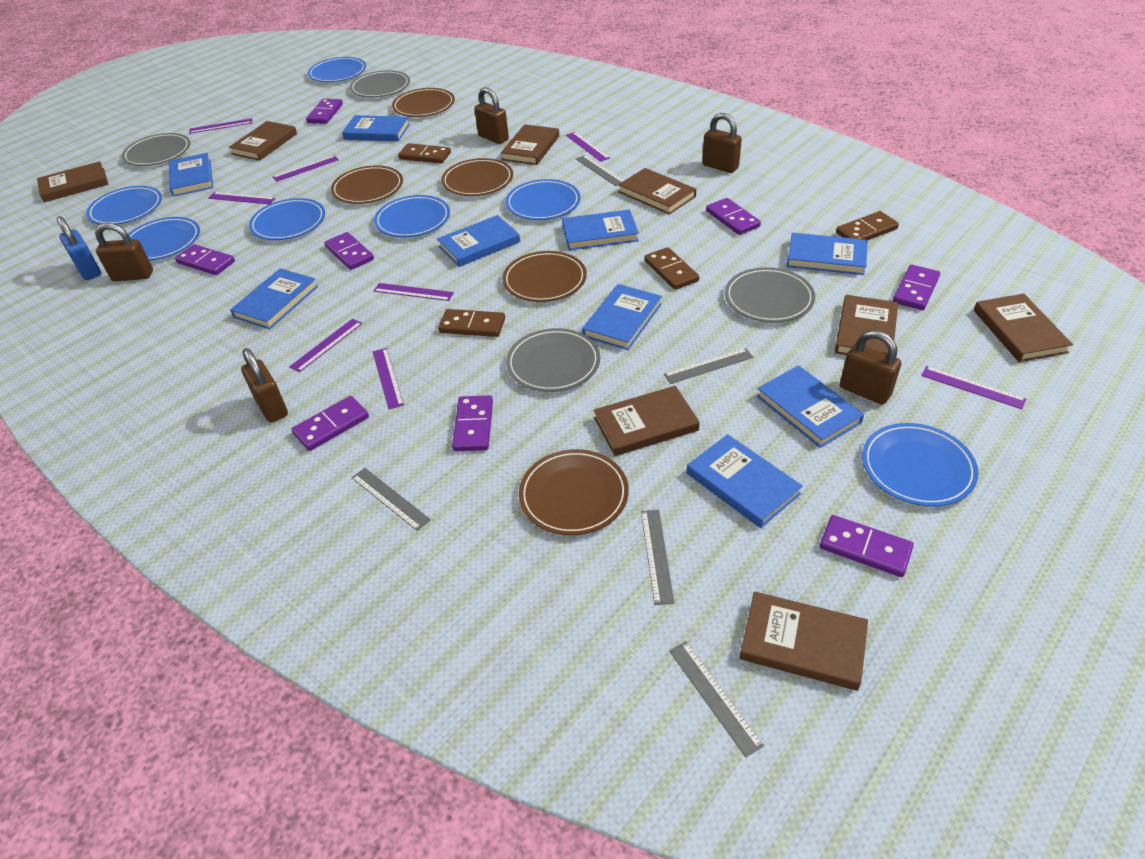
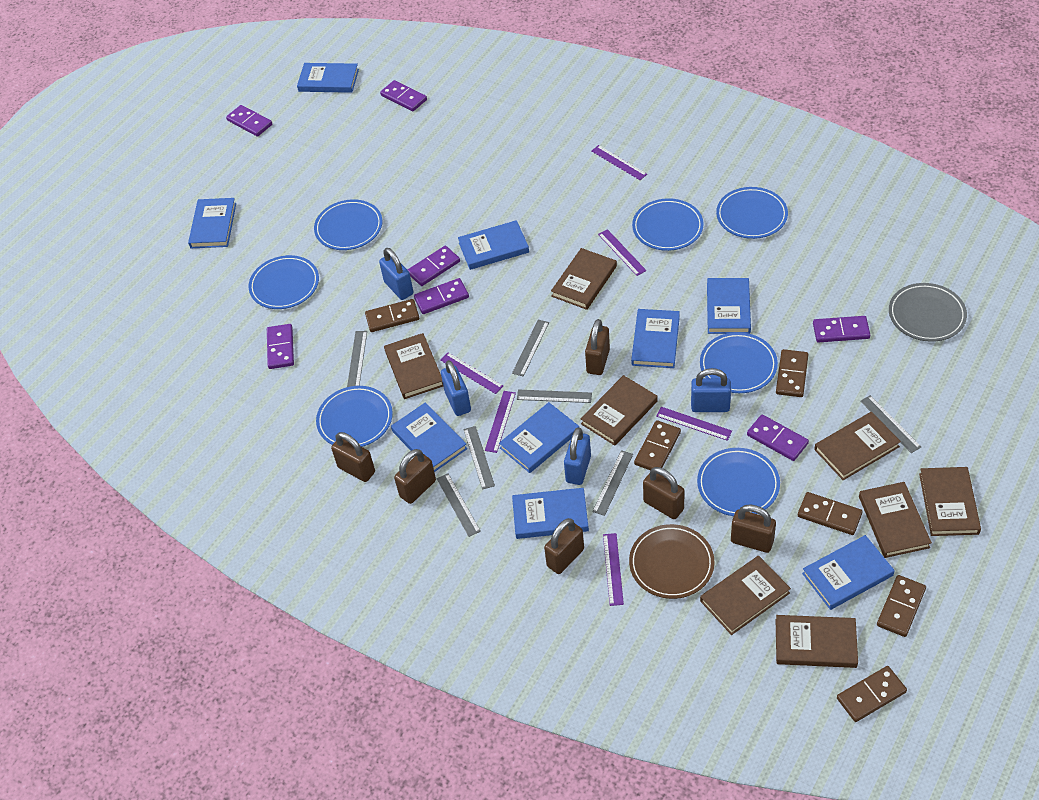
blue padlock: 1 -> 4
brown domino: 4 -> 6
brown padlock: 5 -> 6
brown plate: 5 -> 1
grey plate: 4 -> 1
grey ruler: 5 -> 7
purple domino: 8 -> 7
purple ruler: 8 -> 6

